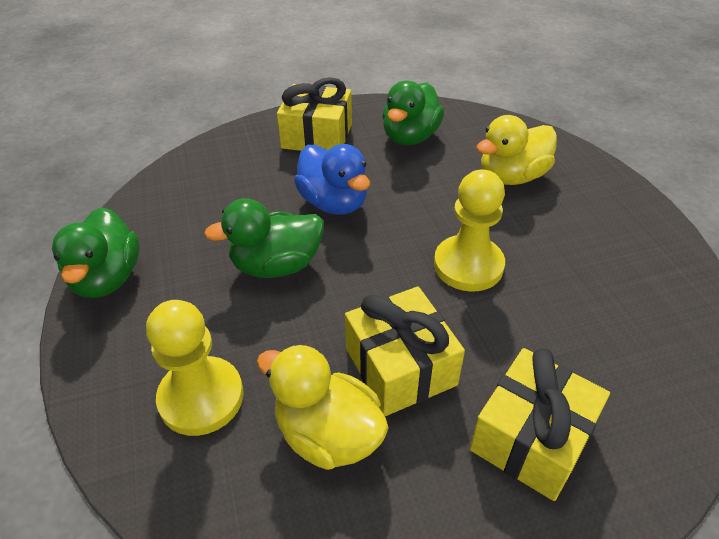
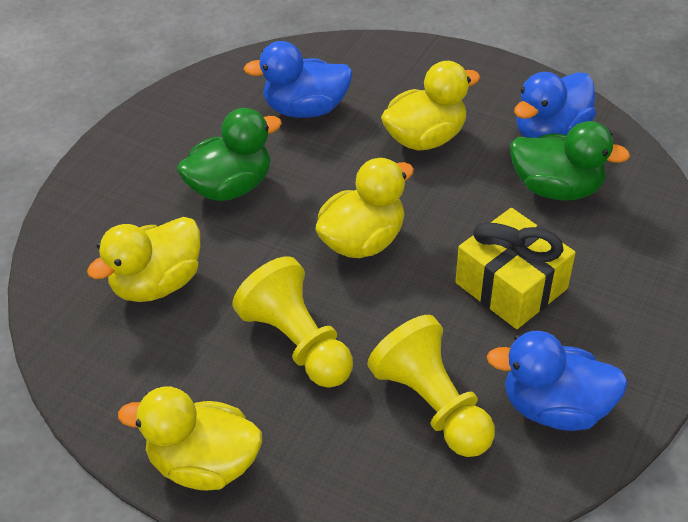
blue duck: 1 -> 3
green duck: 3 -> 2
yellow duck: 2 -> 4
yellow gift: 3 -> 1

